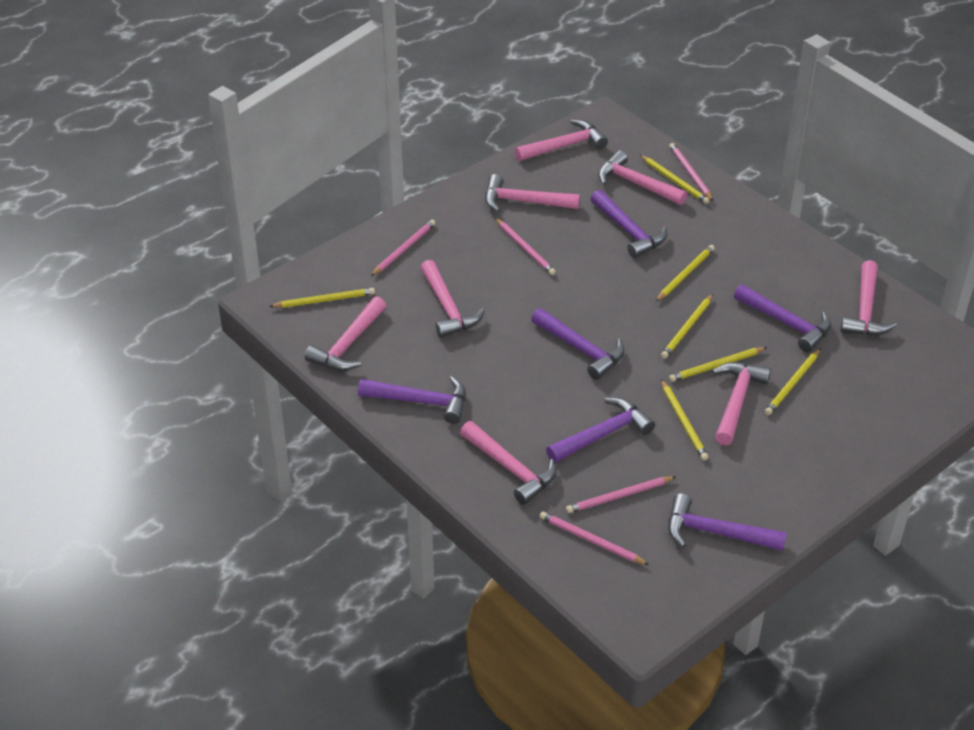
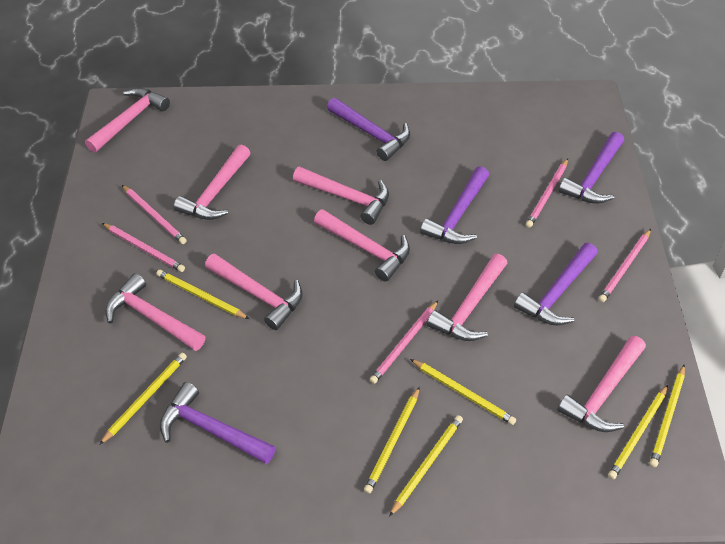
purple hammer: 6 -> 5

